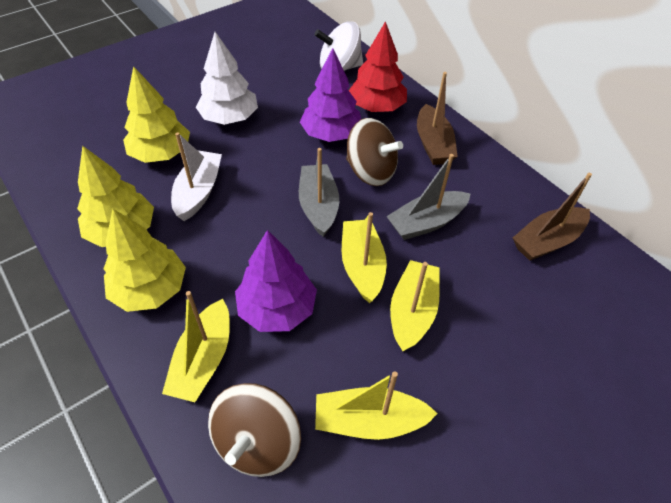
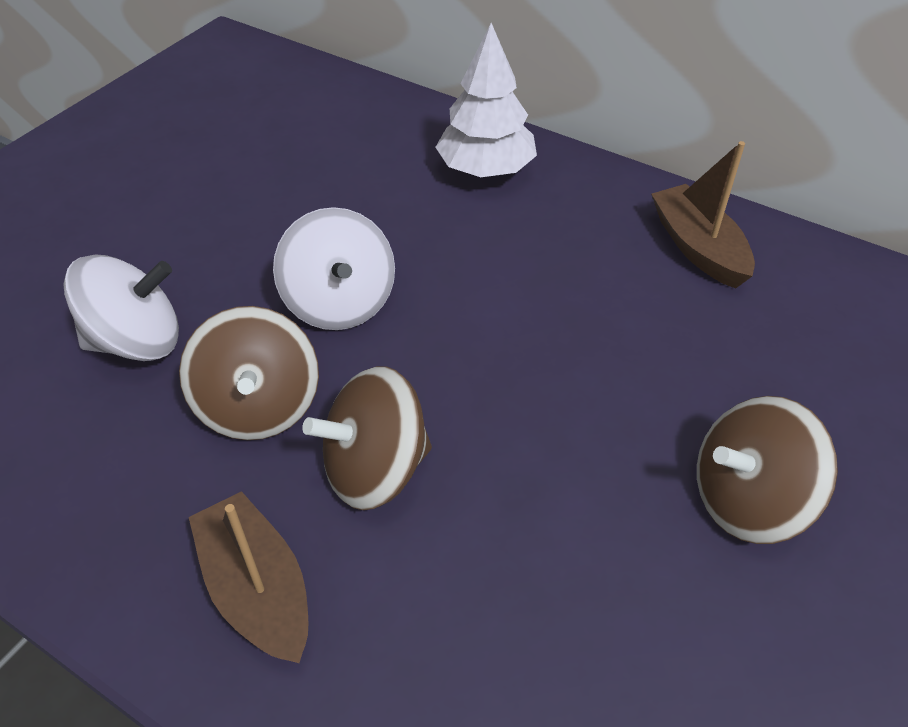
brown spinning top: 2 -> 3
grey boat: 2 -> 0
purple tree: 2 -> 0
red tree: 1 -> 0
white boat: 1 -> 0
white spinning top: 1 -> 2
yellow boat: 4 -> 0
yellow tree: 3 -> 0

